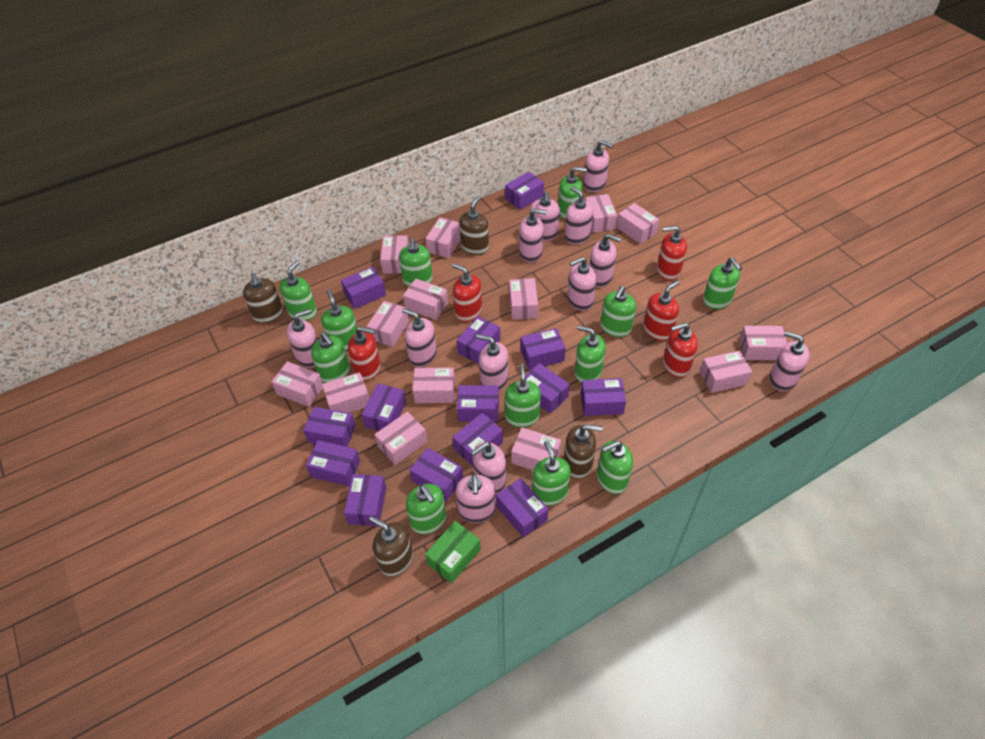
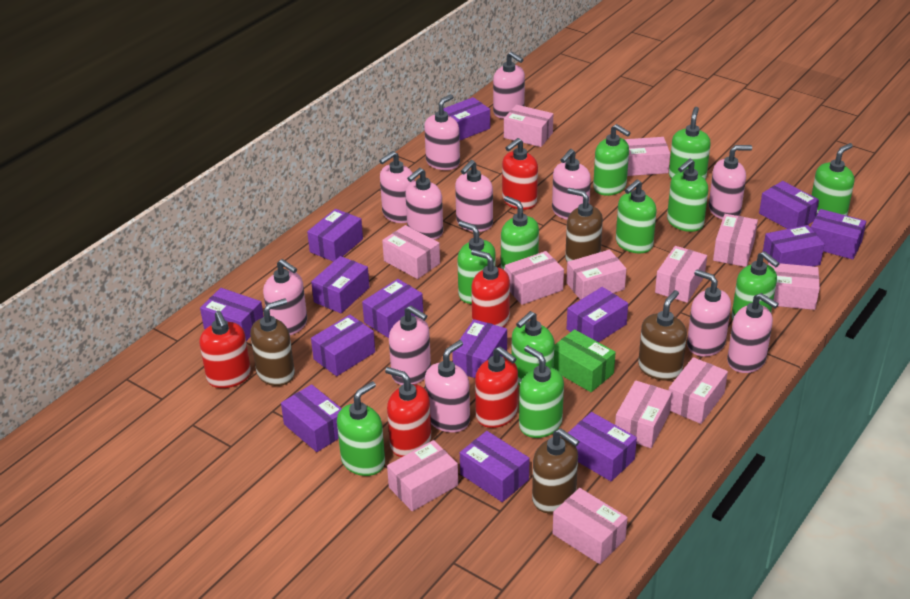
green soap dispenser: 12 -> 11
pink box: 14 -> 12

